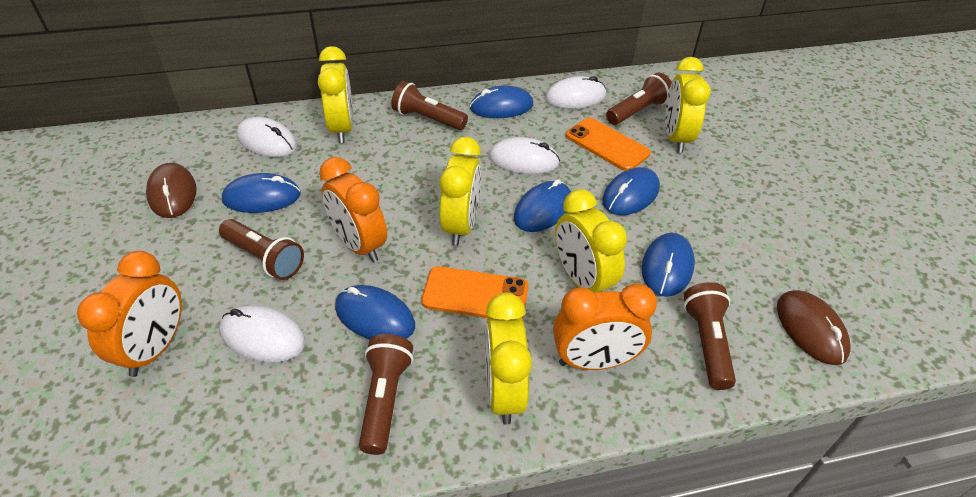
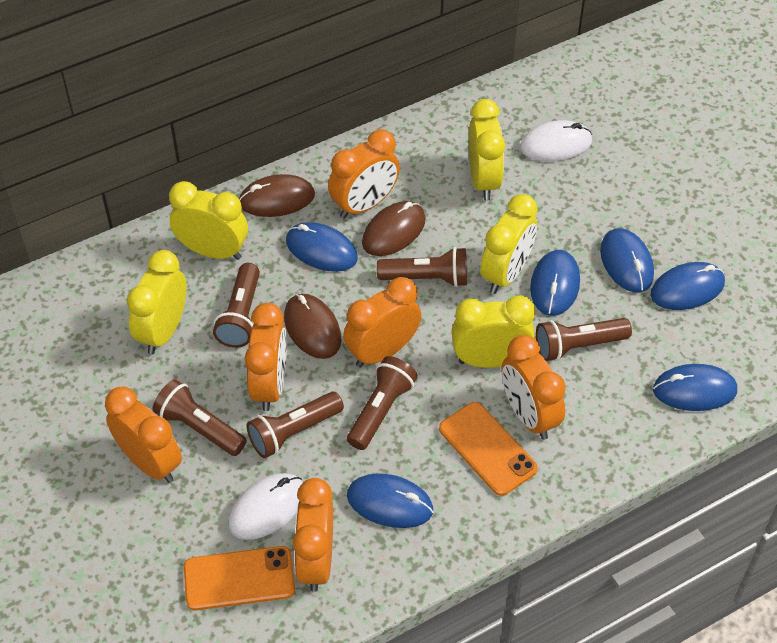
brown flashlight: 5 -> 6
brown mouse: 2 -> 3
orange clock: 3 -> 6
white mouse: 4 -> 2

